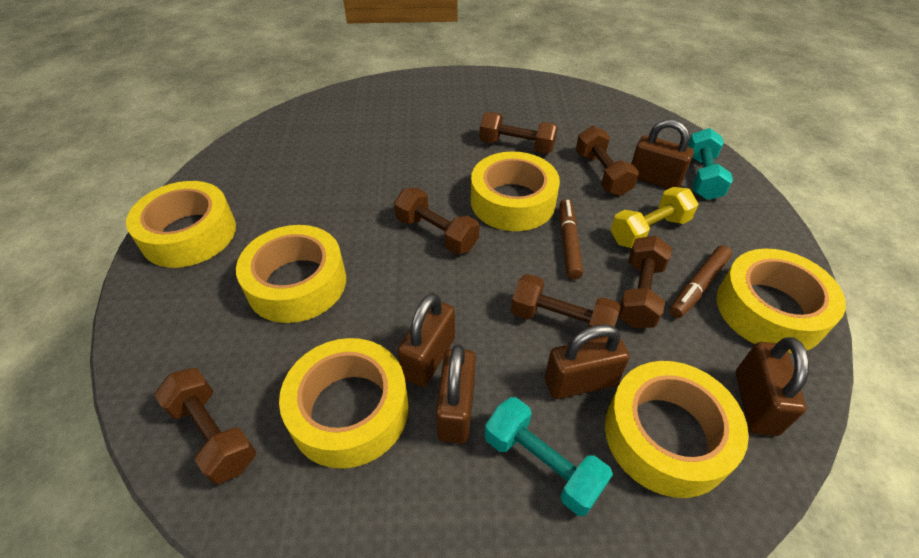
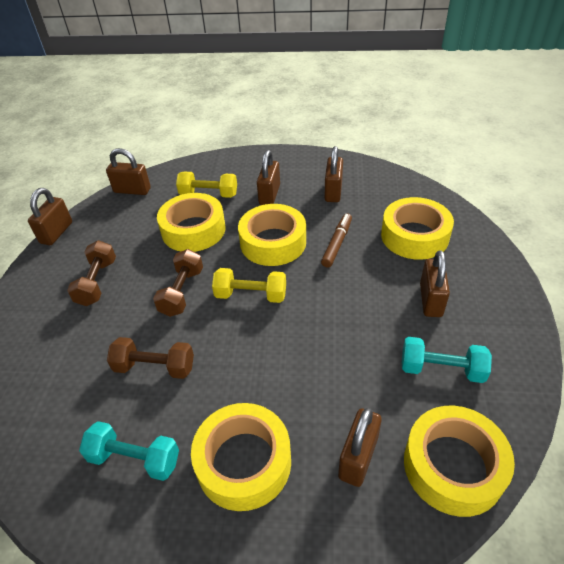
brown dumbbell: 6 -> 3
brown marker: 2 -> 1
brown padlock: 5 -> 6
yellow dumbbell: 1 -> 2
yellow tape: 6 -> 5

